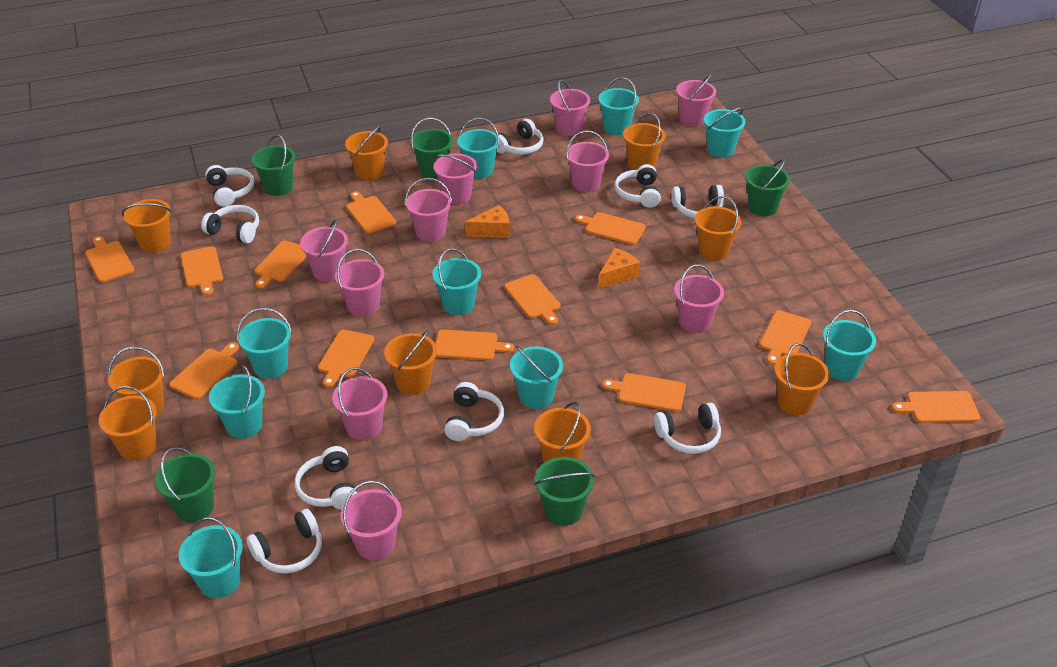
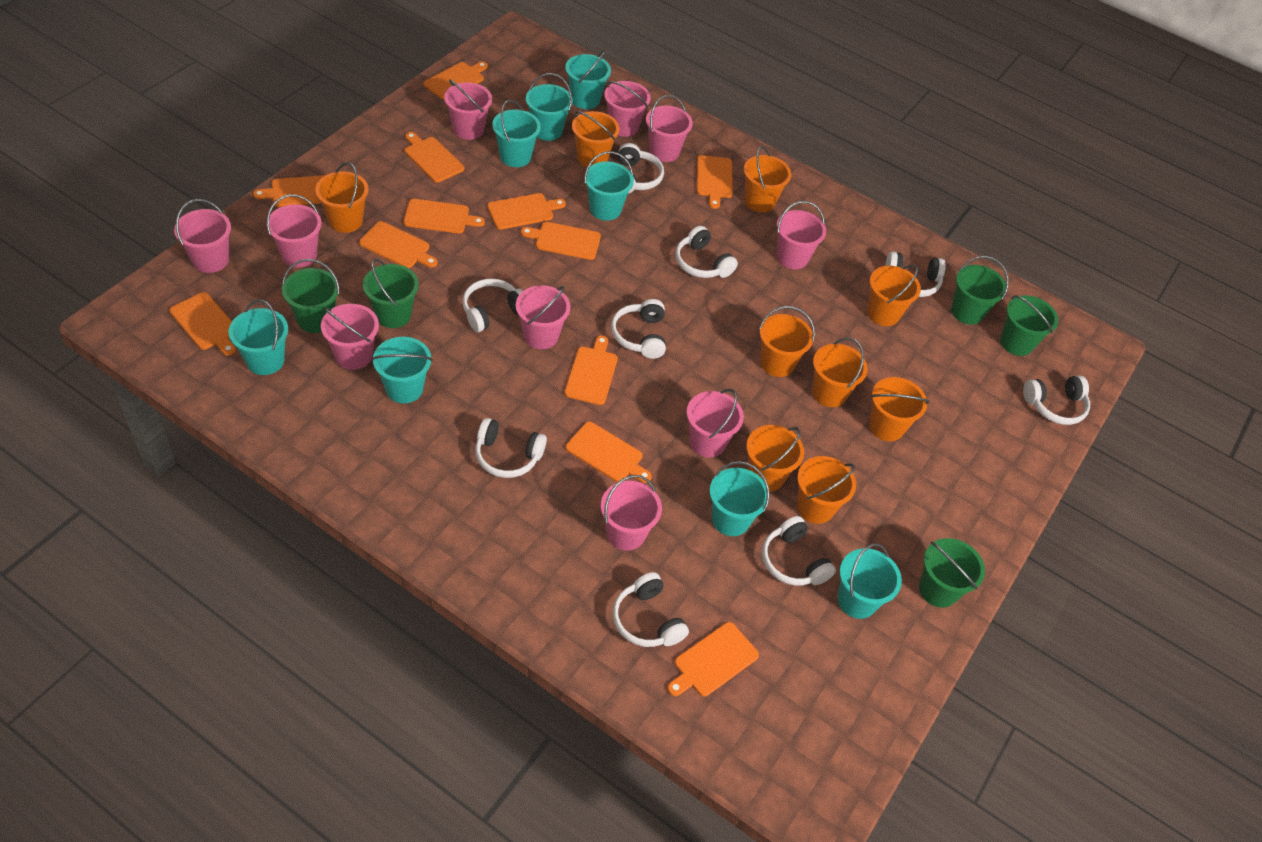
orange cheese: 2 -> 0
turquoise bucket: 9 -> 8

